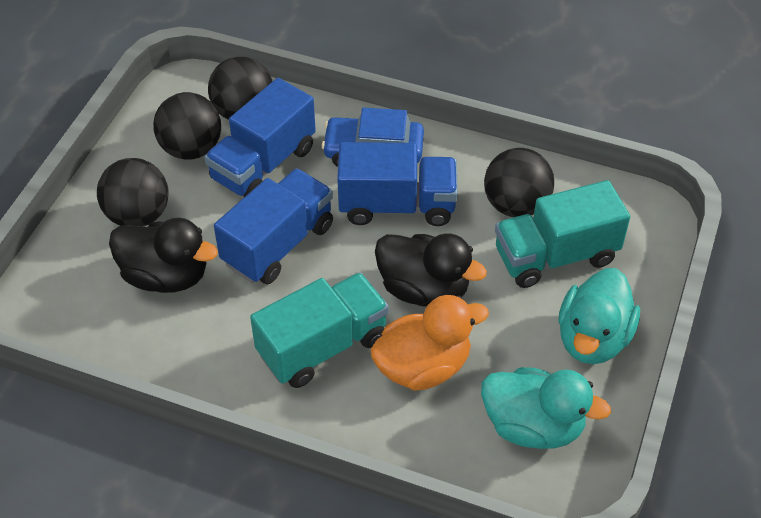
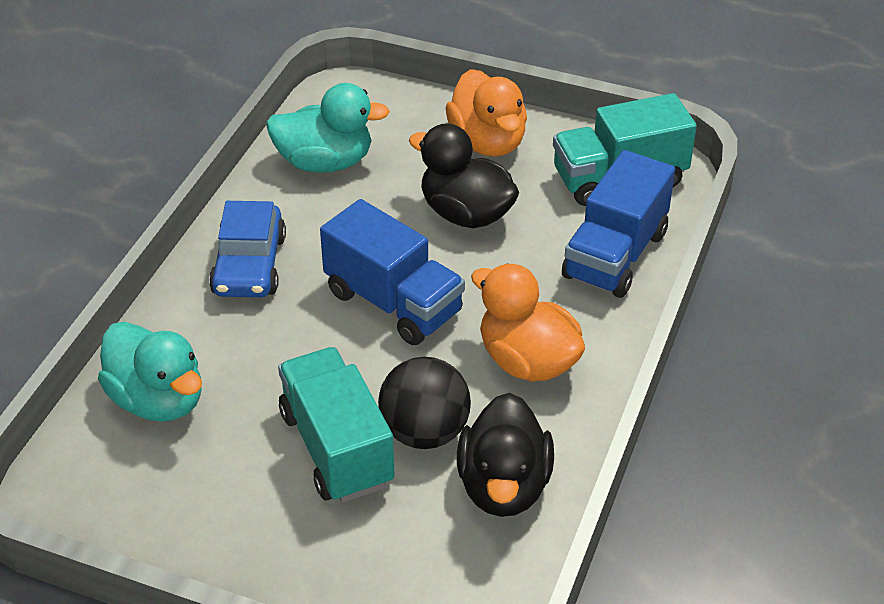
black ball: 4 -> 1
blue truck: 3 -> 2
orange duck: 1 -> 2

